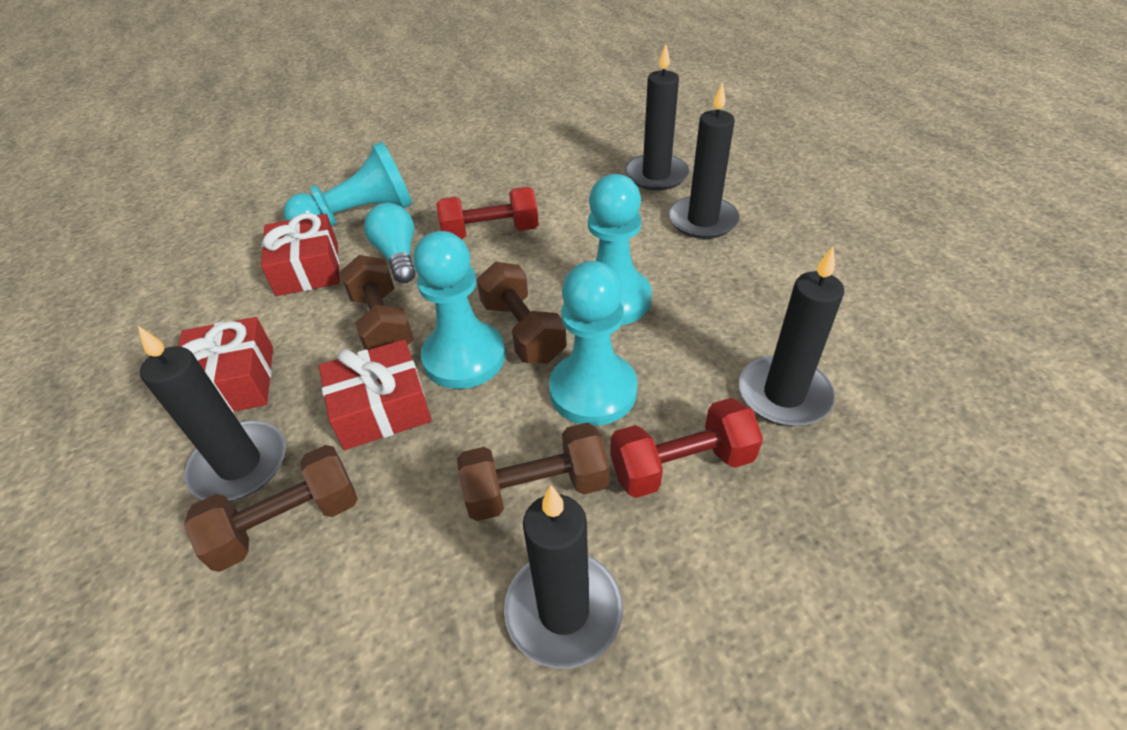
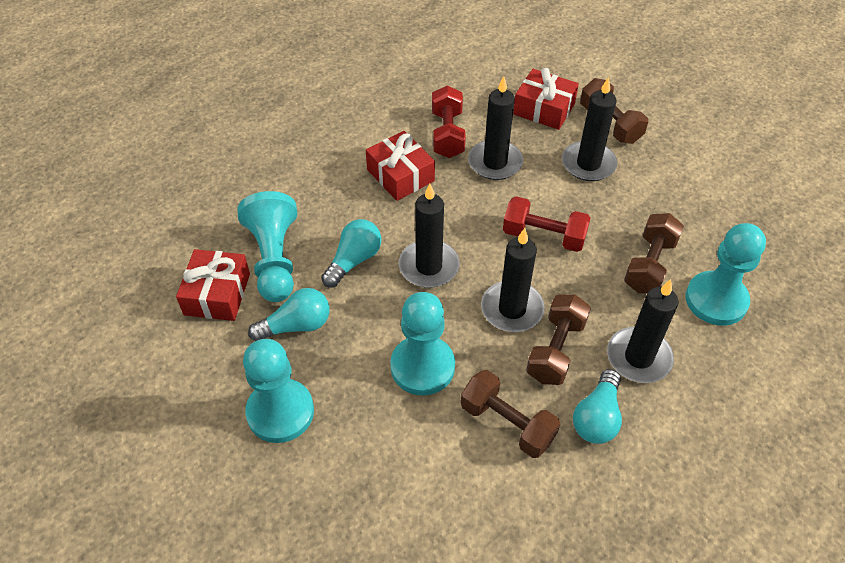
turquoise light bulb: 1 -> 3

